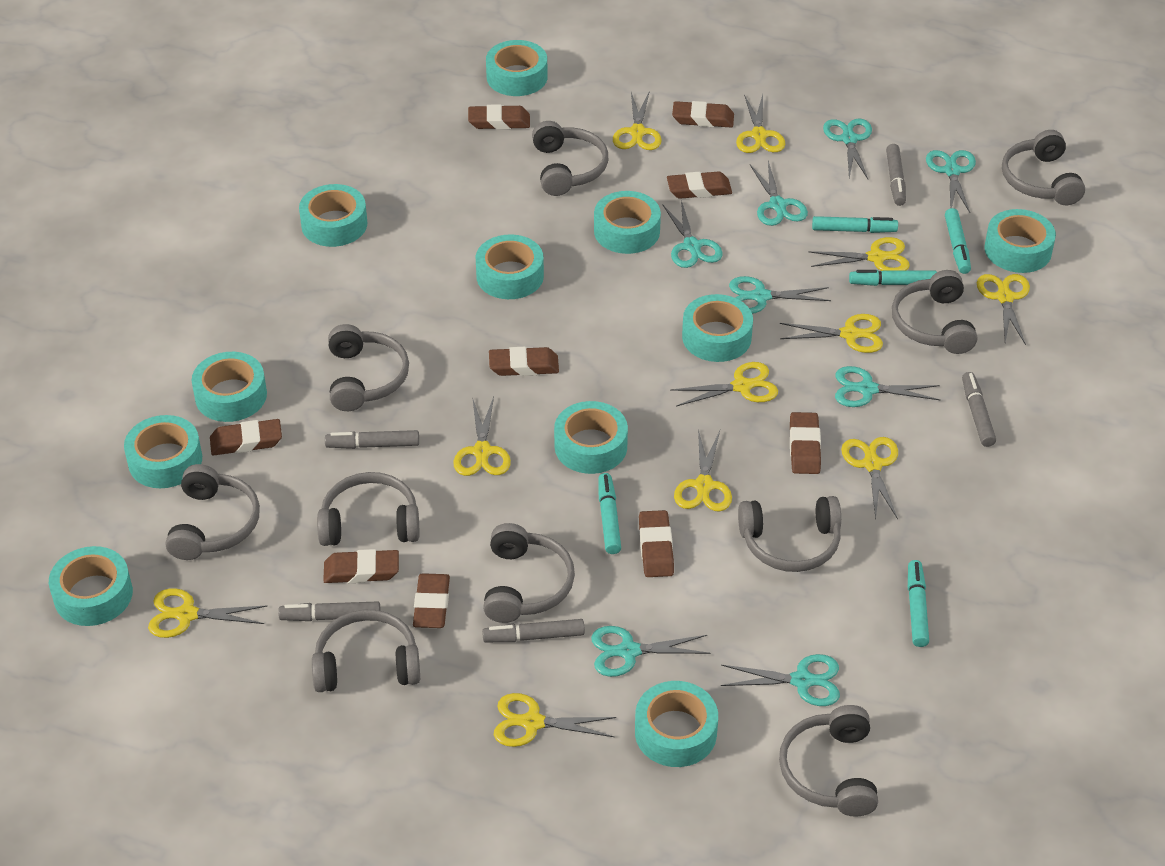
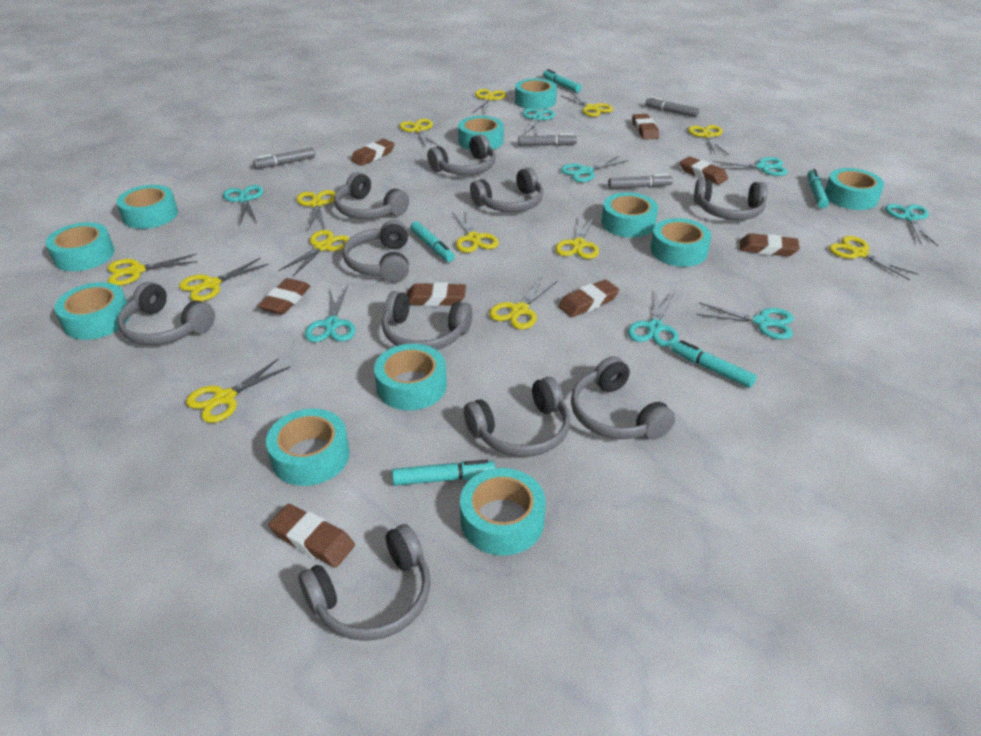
brown eraser: 9 -> 8
grey marker: 5 -> 4
yellow scissors: 11 -> 13

